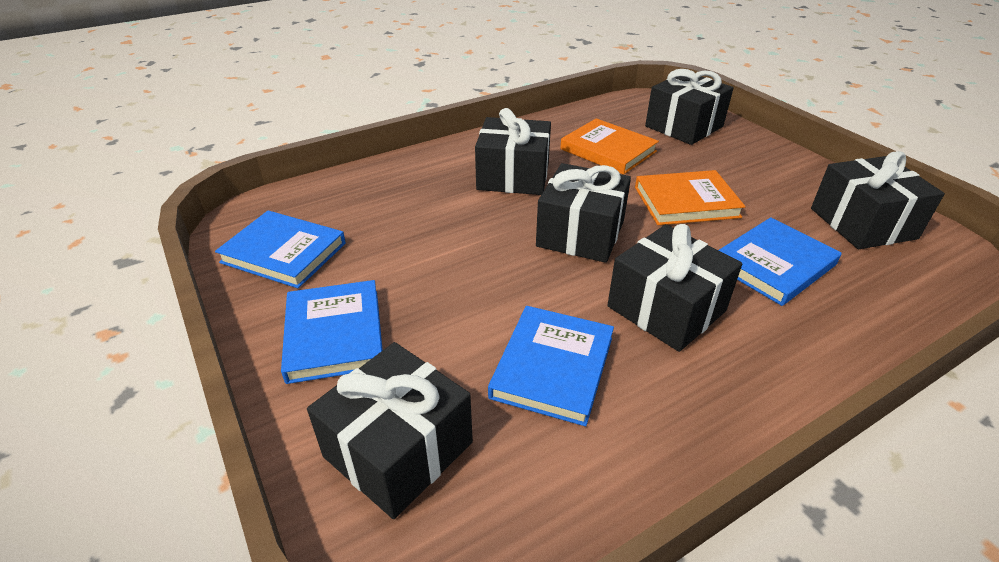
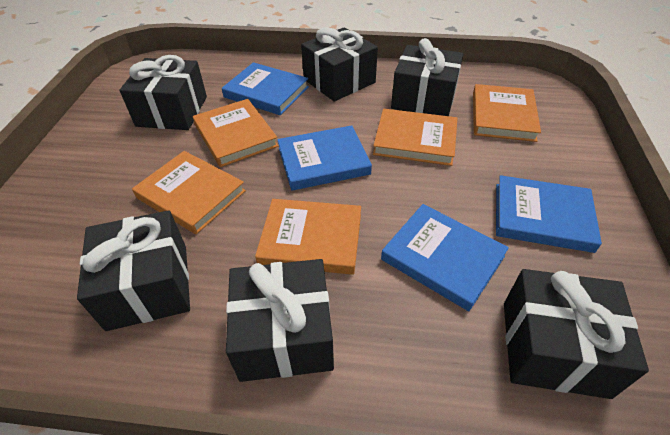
orange book: 2 -> 5

